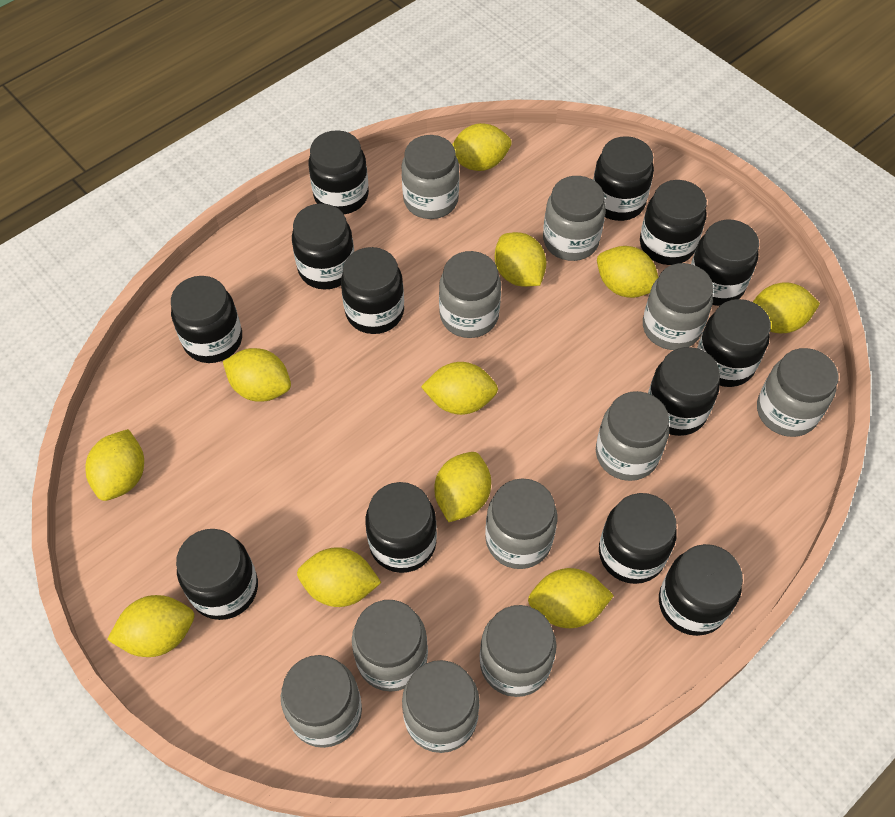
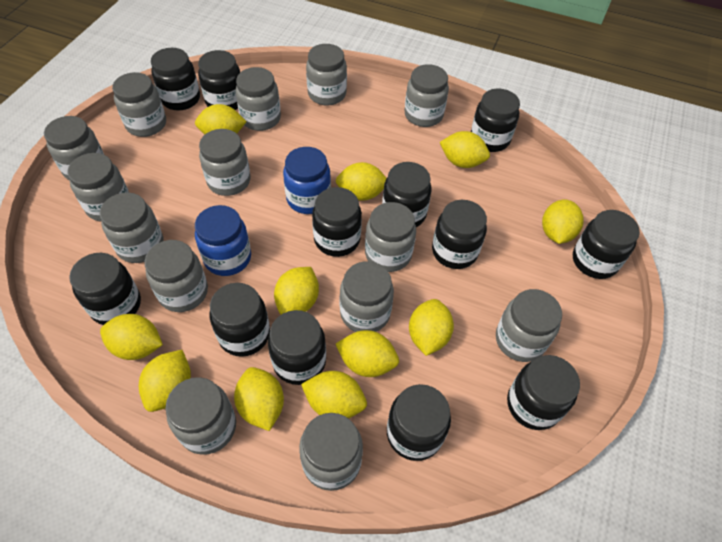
black jar: 13 -> 12
blue jar: 0 -> 2
grey jar: 11 -> 14

